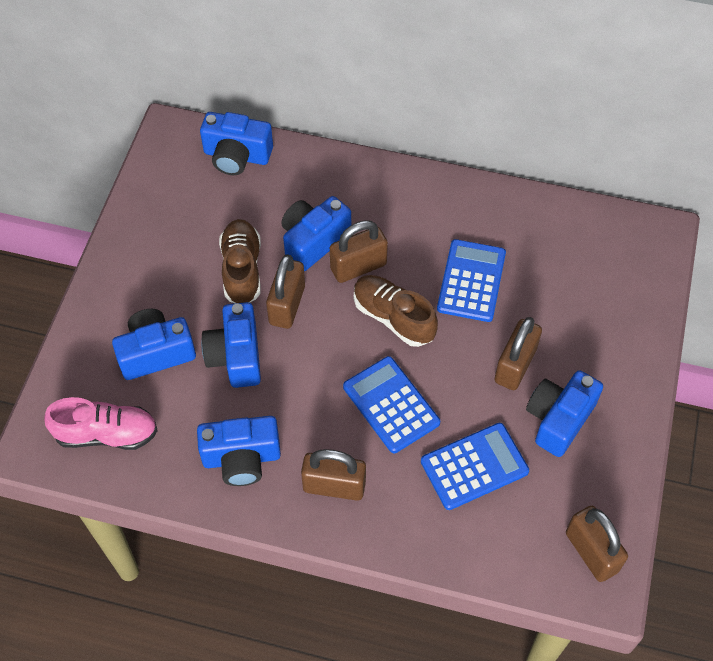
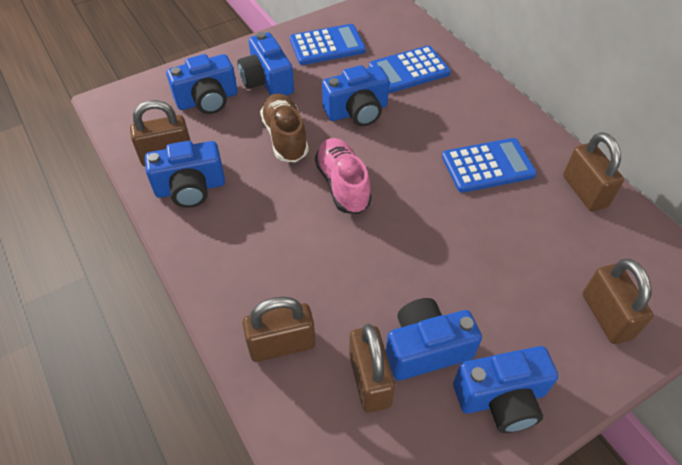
brown shoe: 2 -> 1

